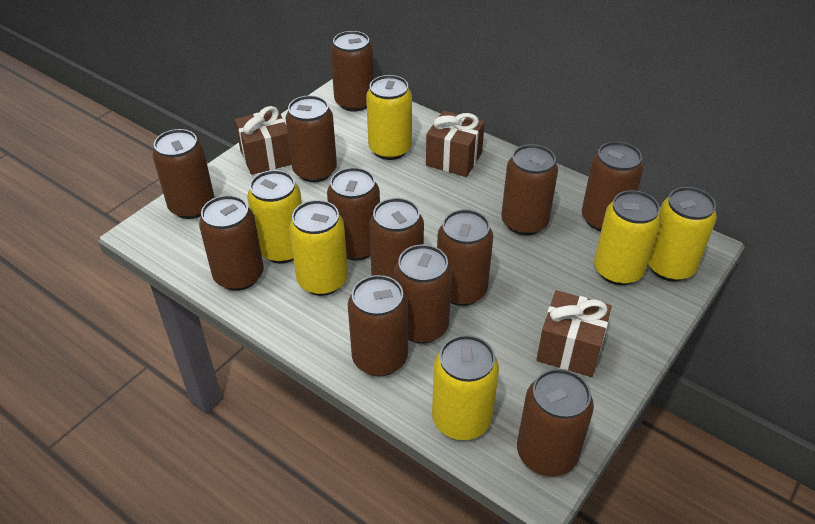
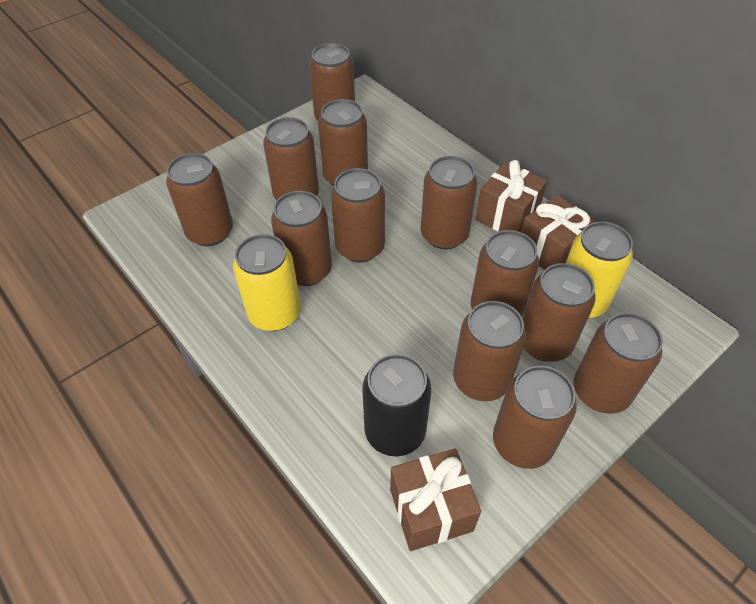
black can: 0 -> 1
yellow can: 6 -> 2

